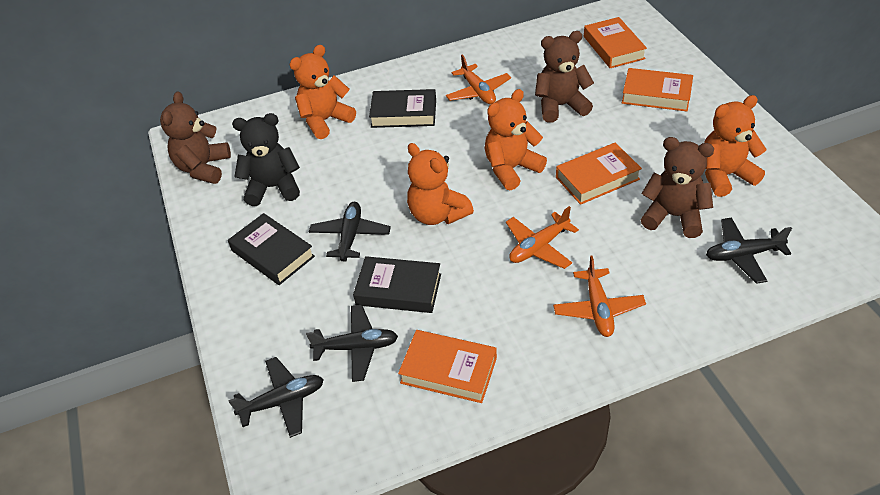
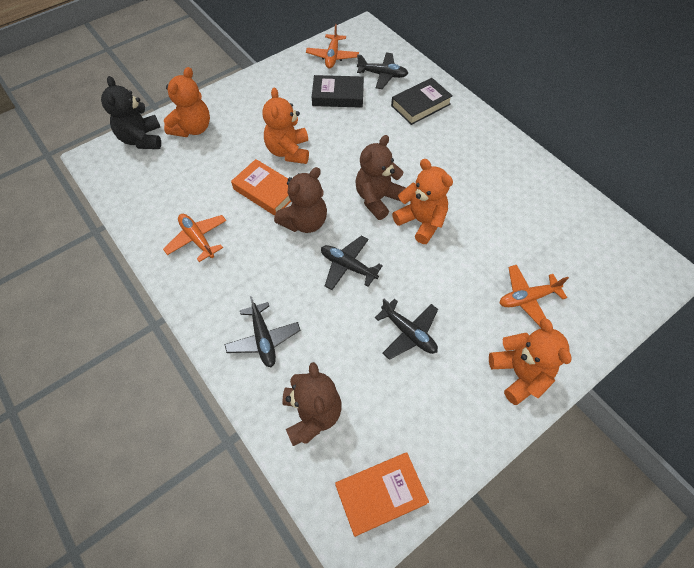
black book: 3 -> 2
orange book: 4 -> 2

